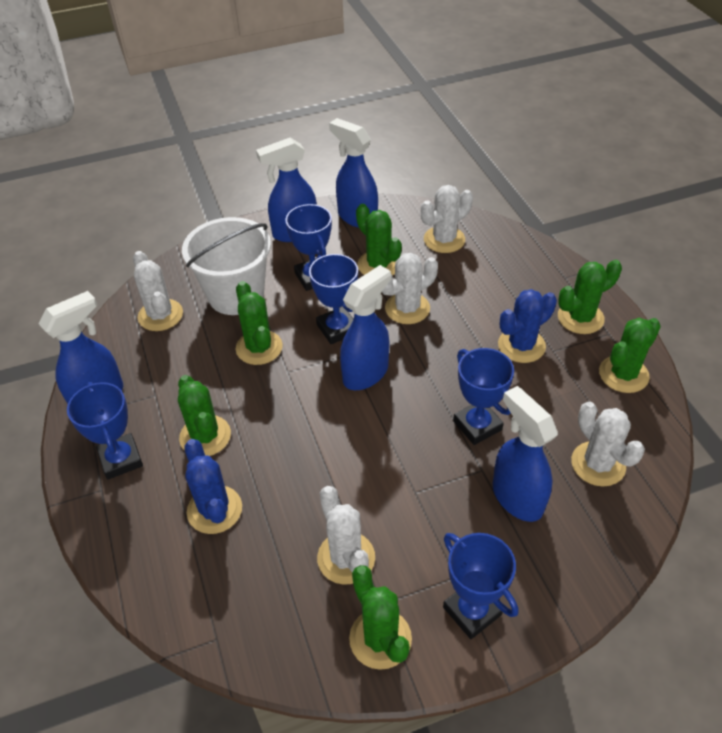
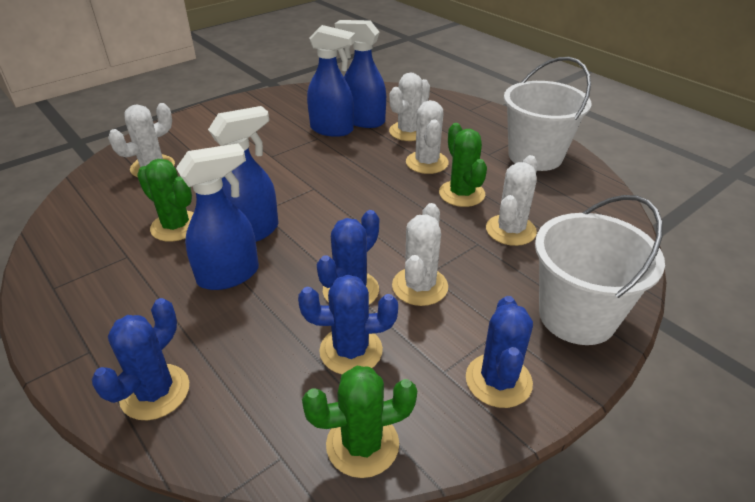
blue cactus: 2 -> 4
blue spray bottle: 5 -> 4
blue trophy: 5 -> 0
green cactus: 6 -> 3
white bucket: 1 -> 2

